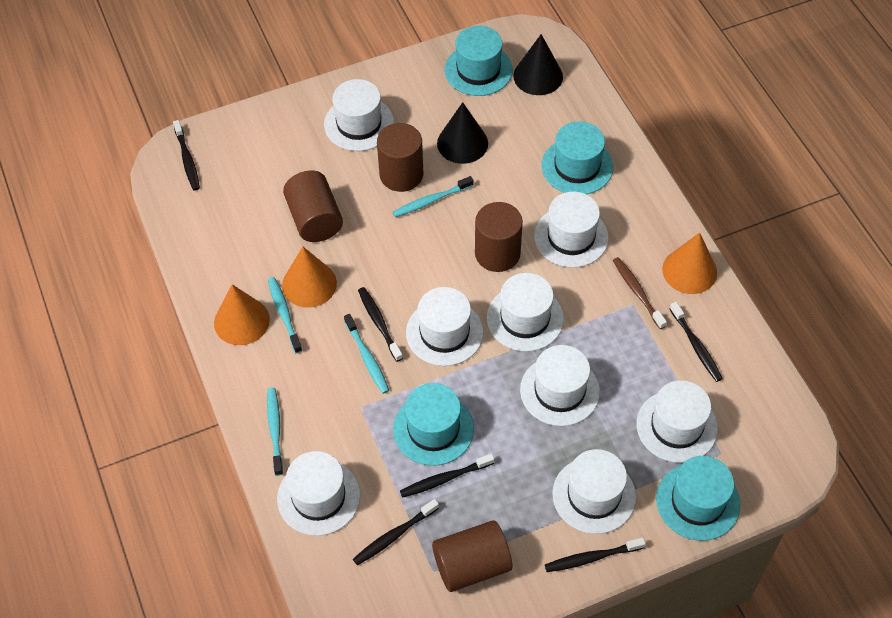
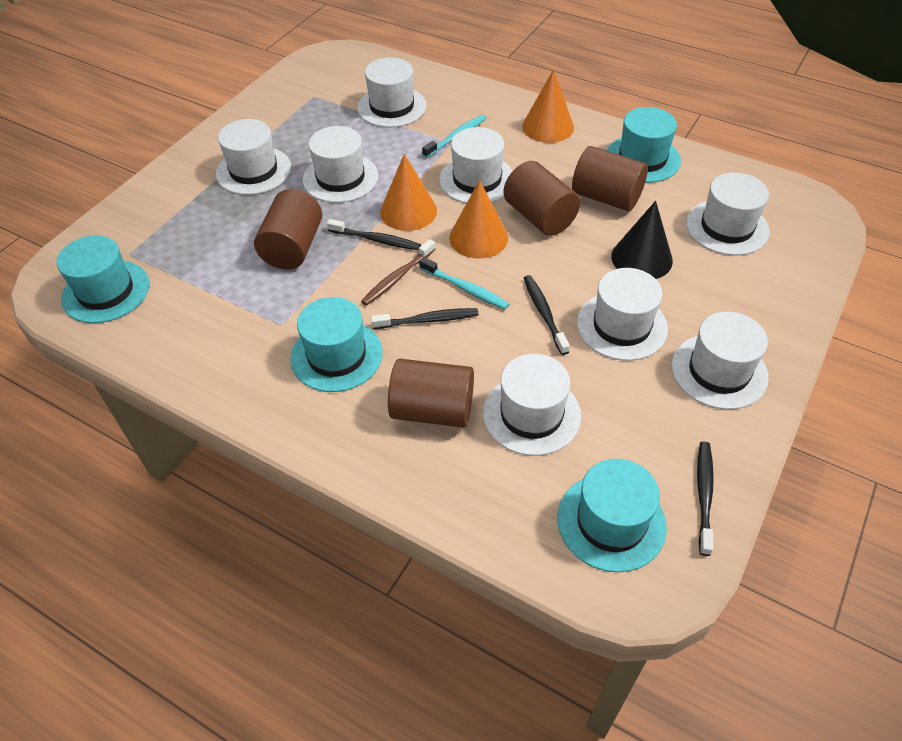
black cone: 2 -> 1
black toothbrush: 6 -> 4
turquoise toothbrush: 4 -> 2

